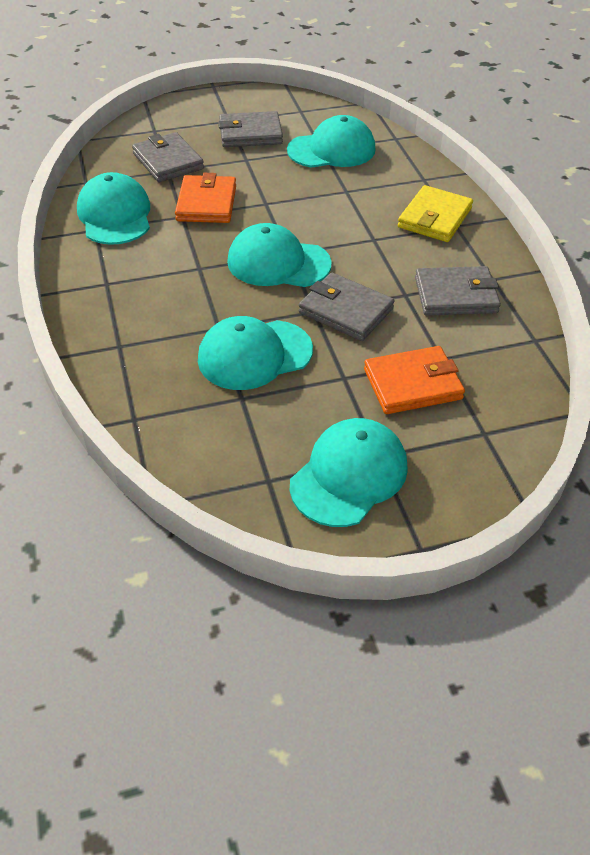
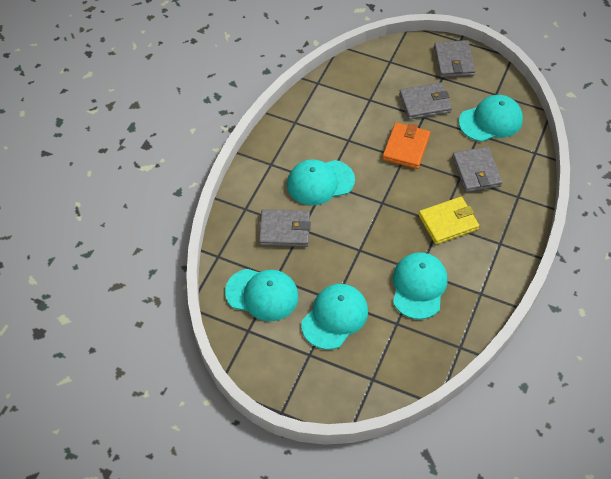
orange wallet: 2 -> 1

